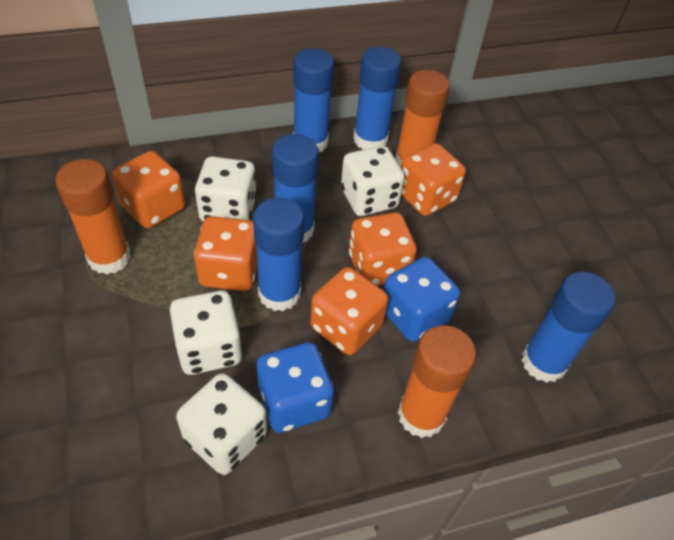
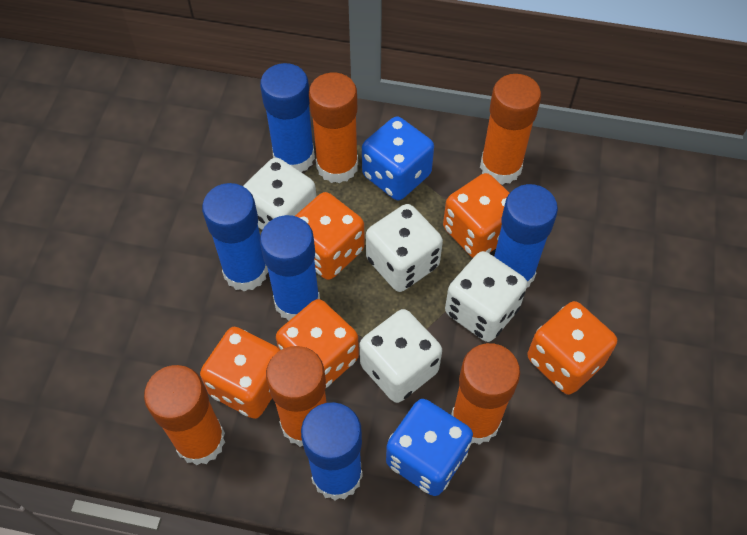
orange glue stick: 3 -> 5

